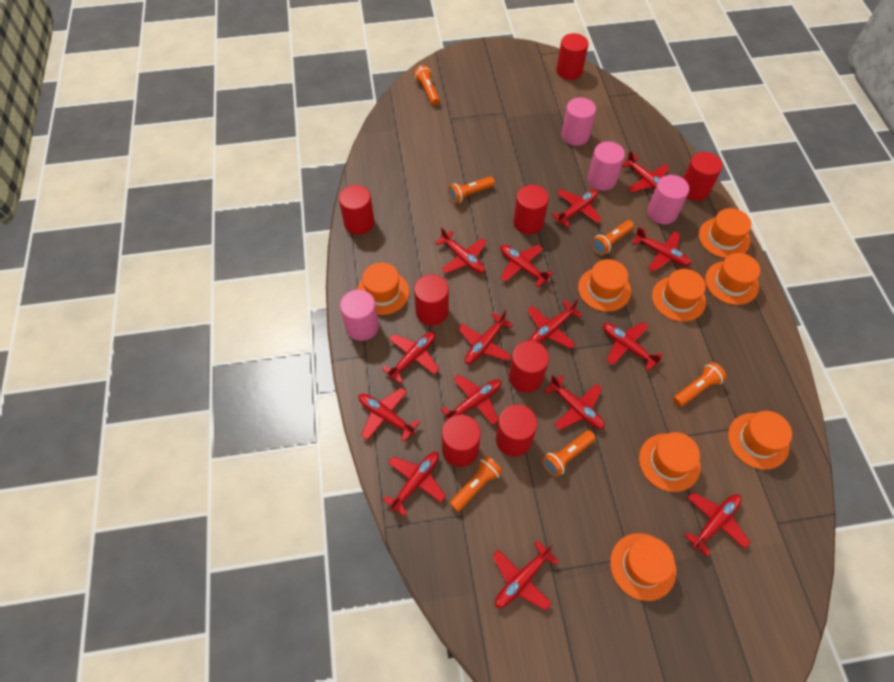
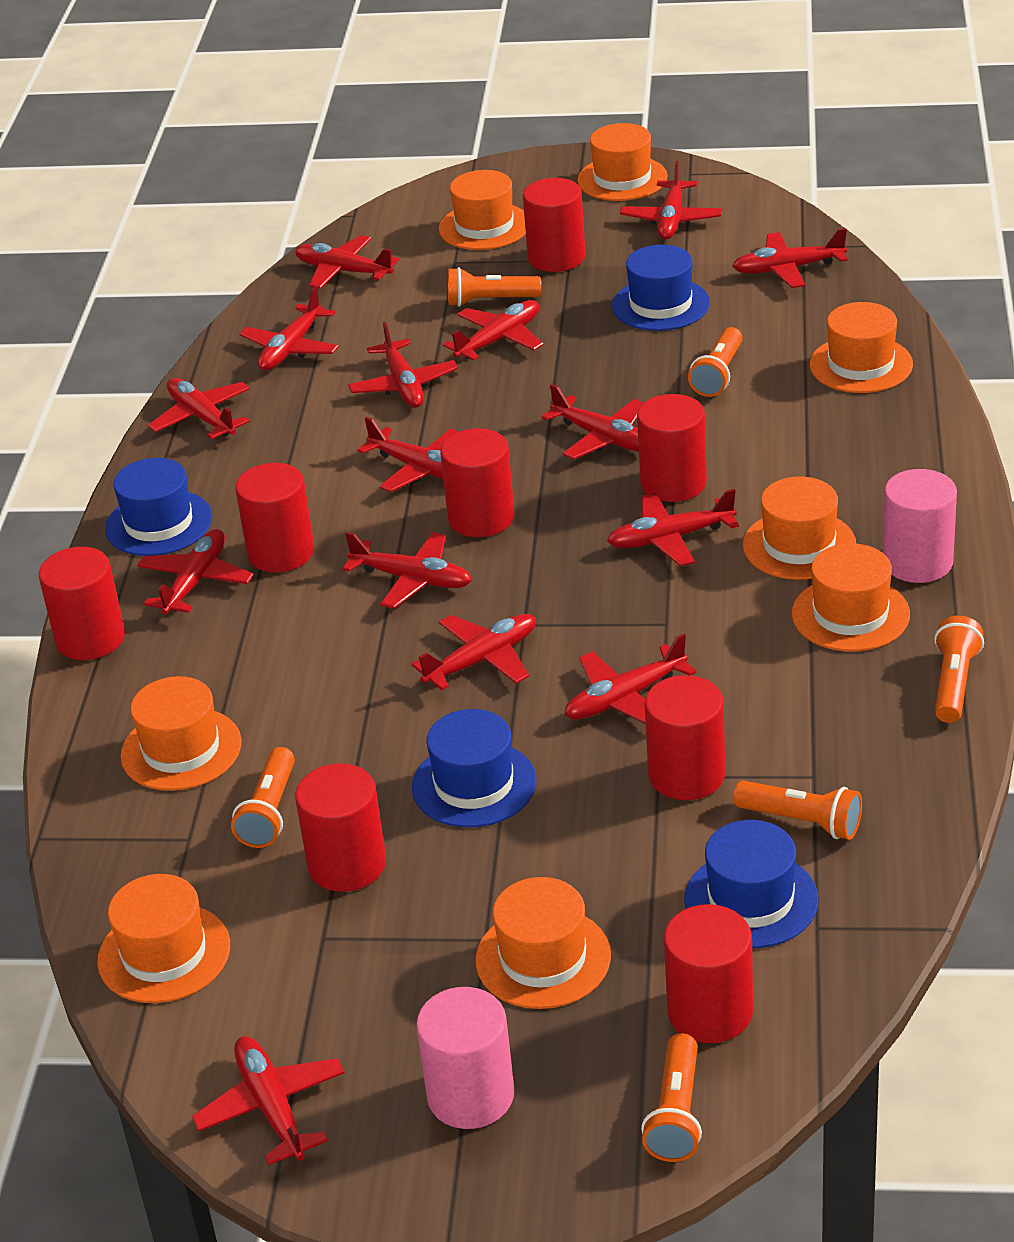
blue hat: 0 -> 4
pink cylinder: 4 -> 2

